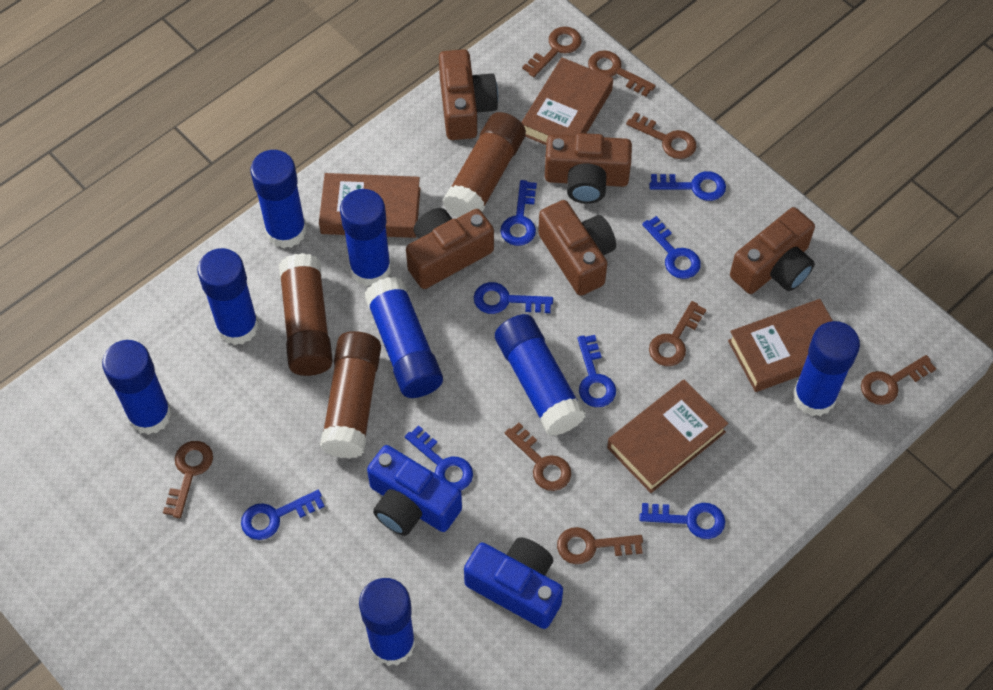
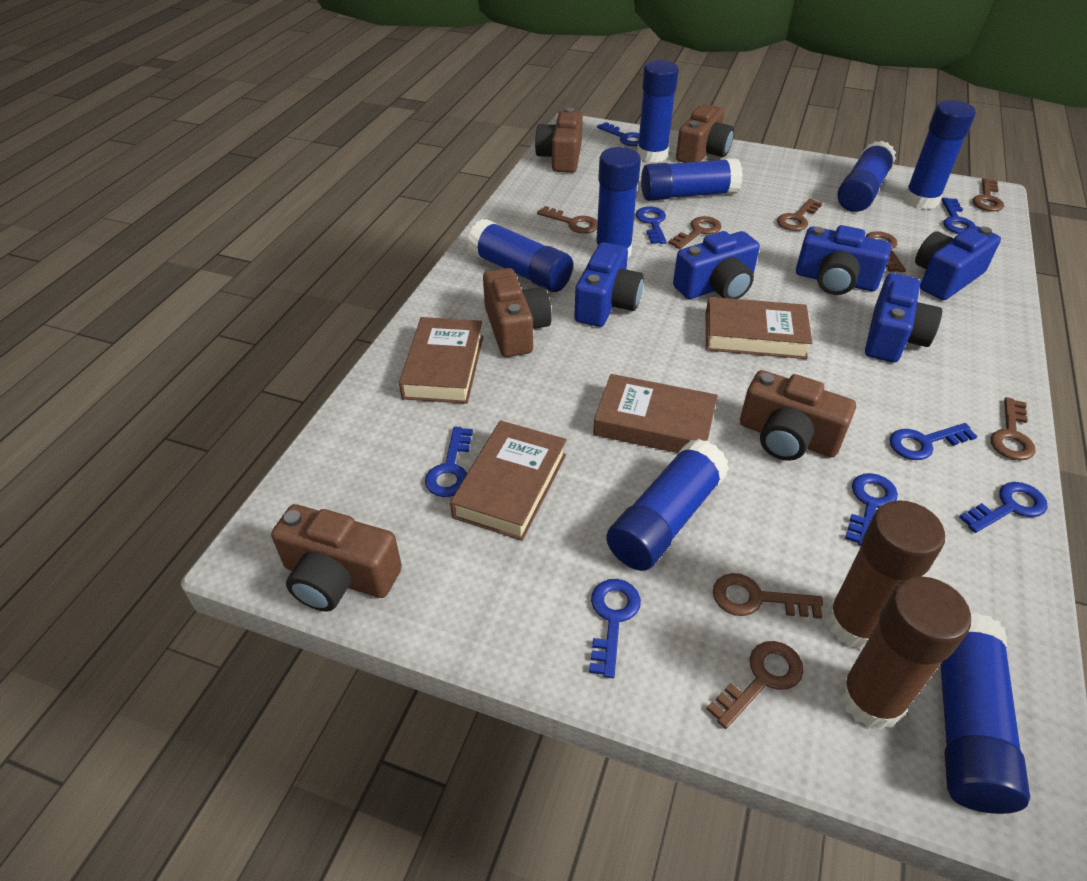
blue camera: 2 -> 5
brown glue stick: 3 -> 2

